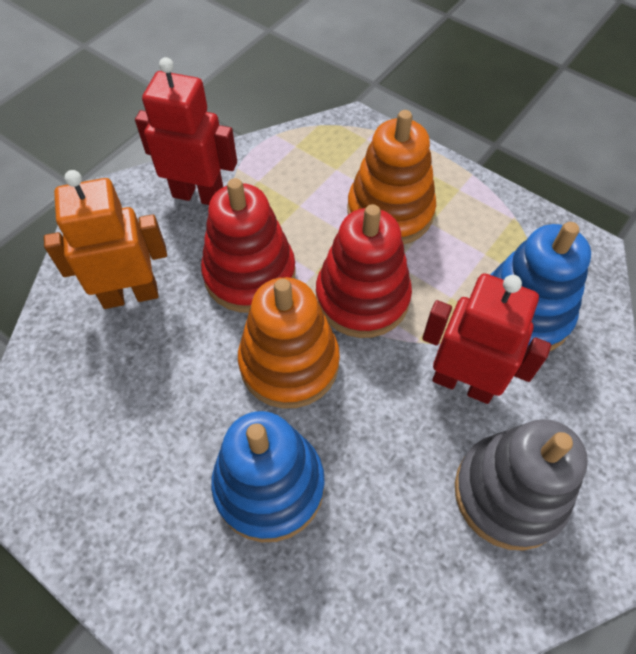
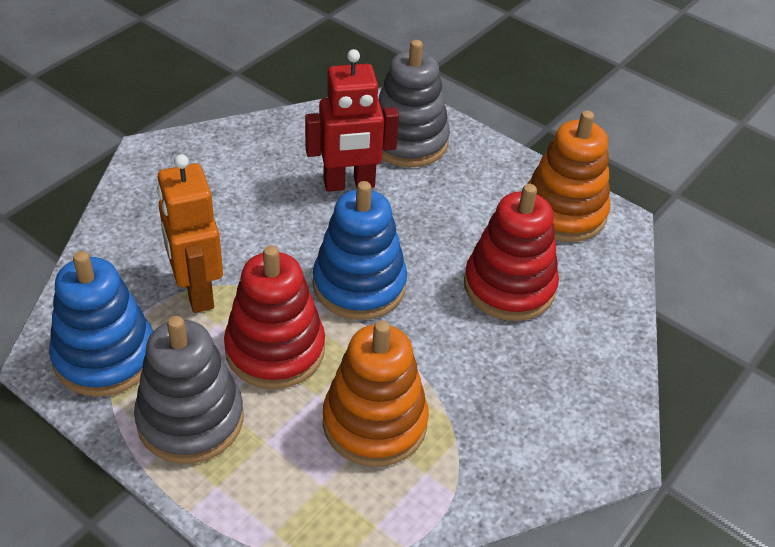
grey stacking toy: 1 -> 2
red robot: 2 -> 1

